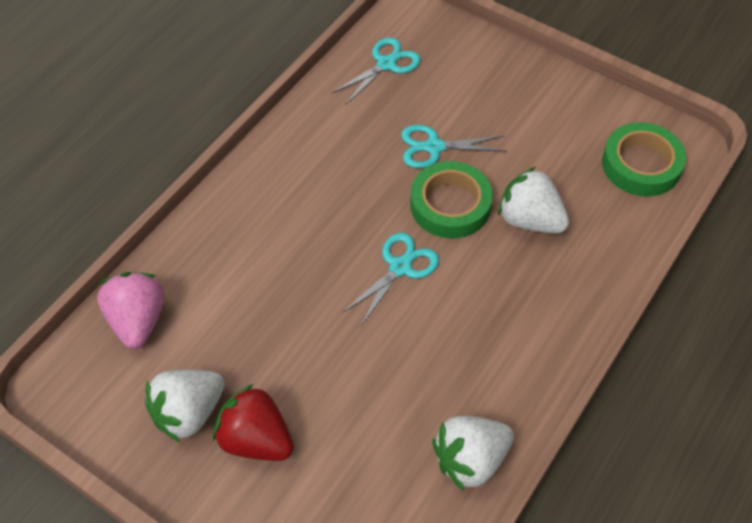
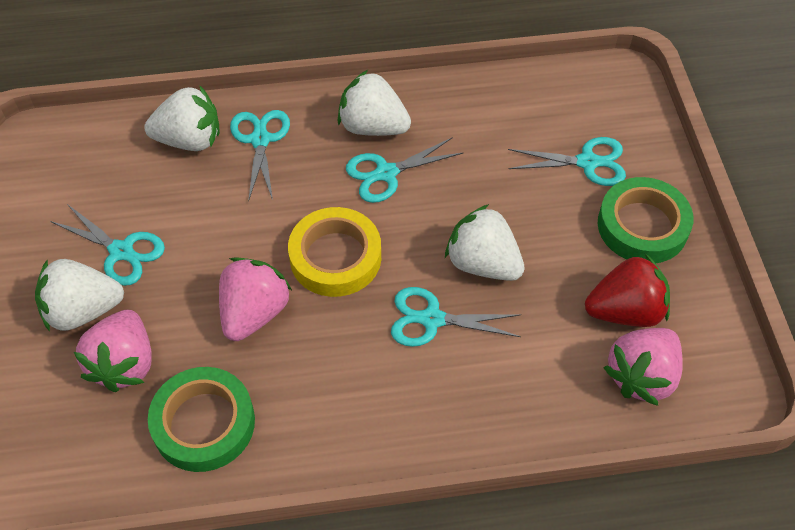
pink strawberry: 1 -> 3
turquoise scissors: 3 -> 5
white strawberry: 3 -> 4
yellow tape: 0 -> 1

